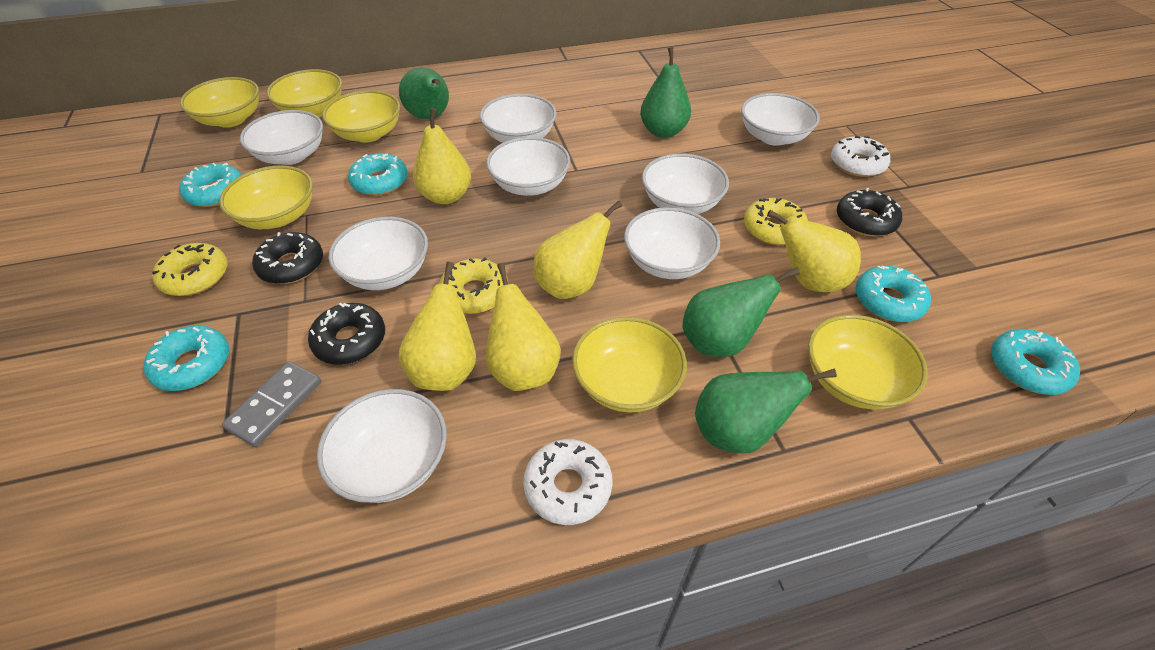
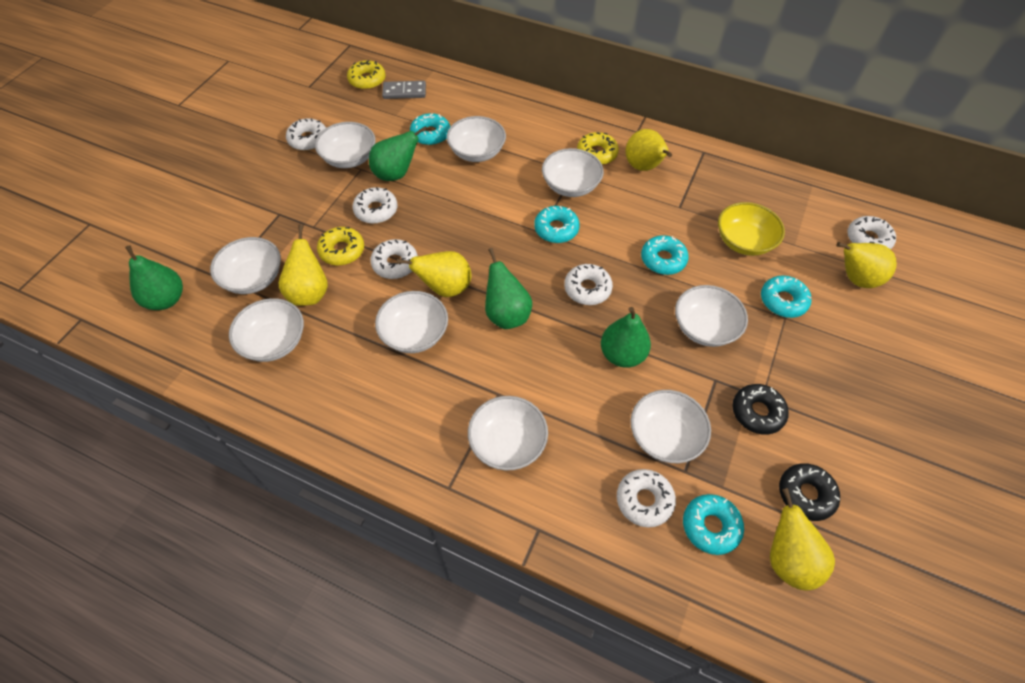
black donut: 3 -> 2
white bowl: 8 -> 9
white donut: 2 -> 6
yellow bowl: 6 -> 1

